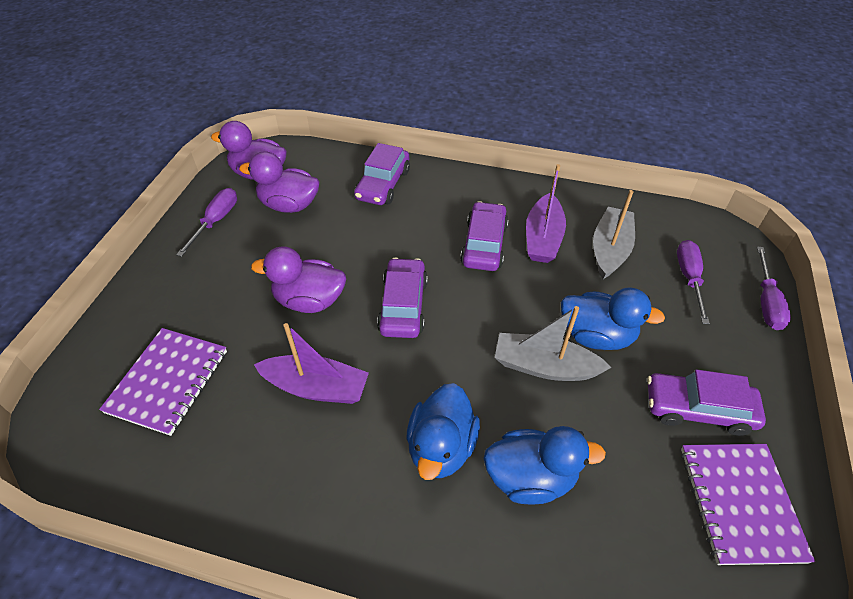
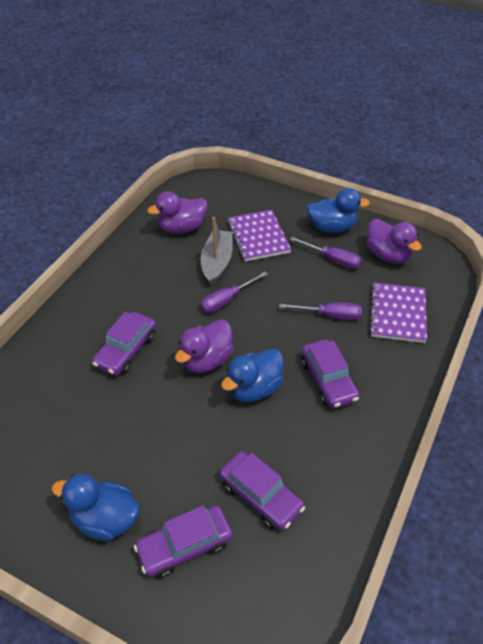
grey boat: 2 -> 1
purple boat: 2 -> 0

